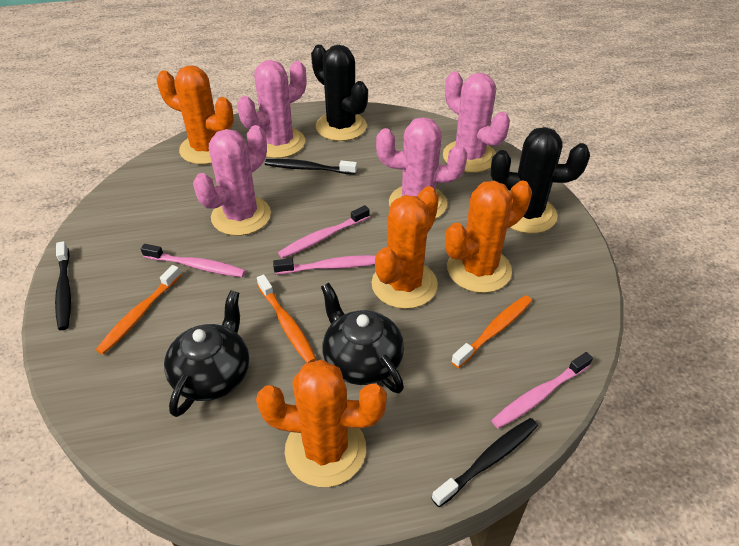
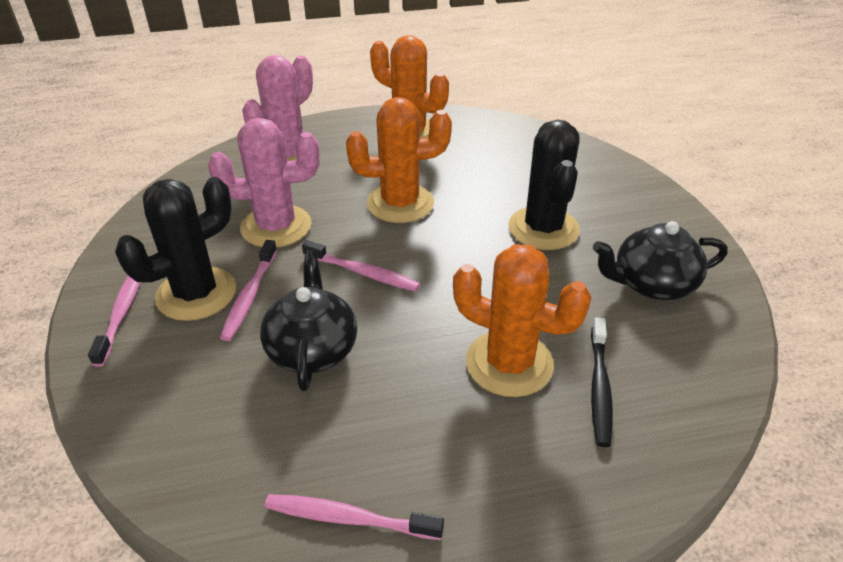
black toothbrush: 3 -> 1
orange cactus: 4 -> 3
orange toothbrush: 3 -> 0
pink cactus: 4 -> 2

